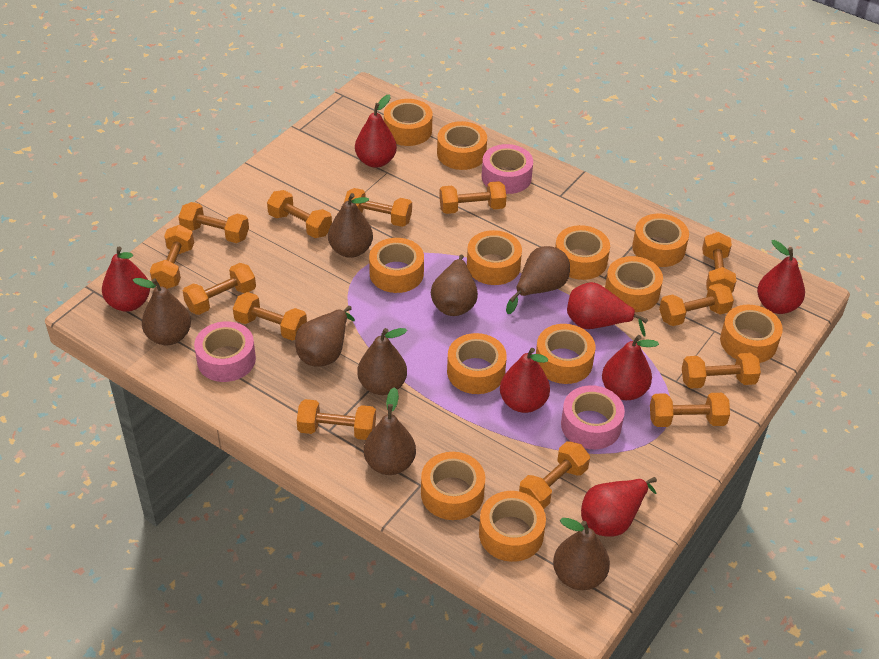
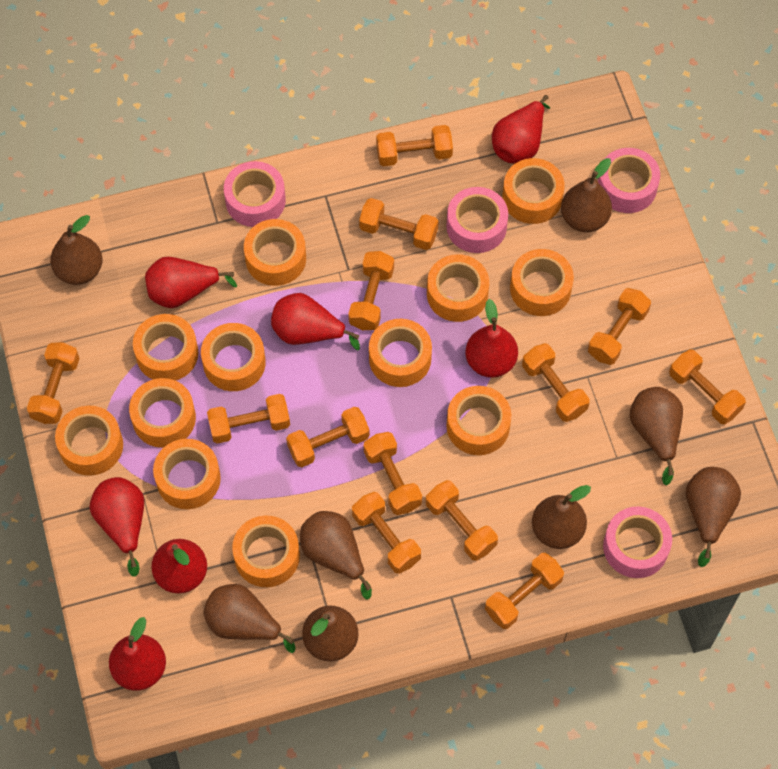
pink tape: 3 -> 4

